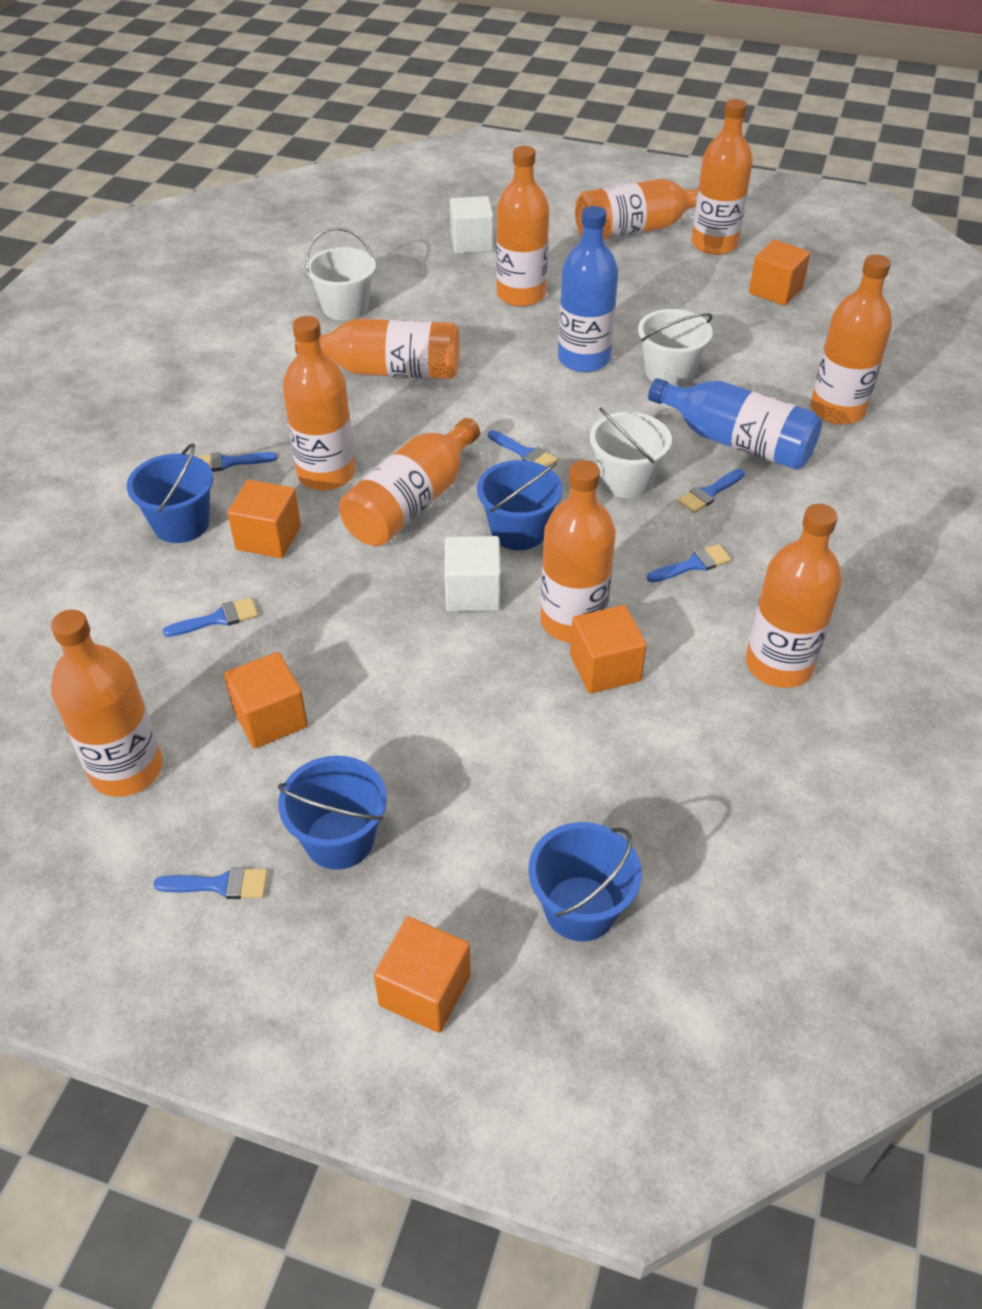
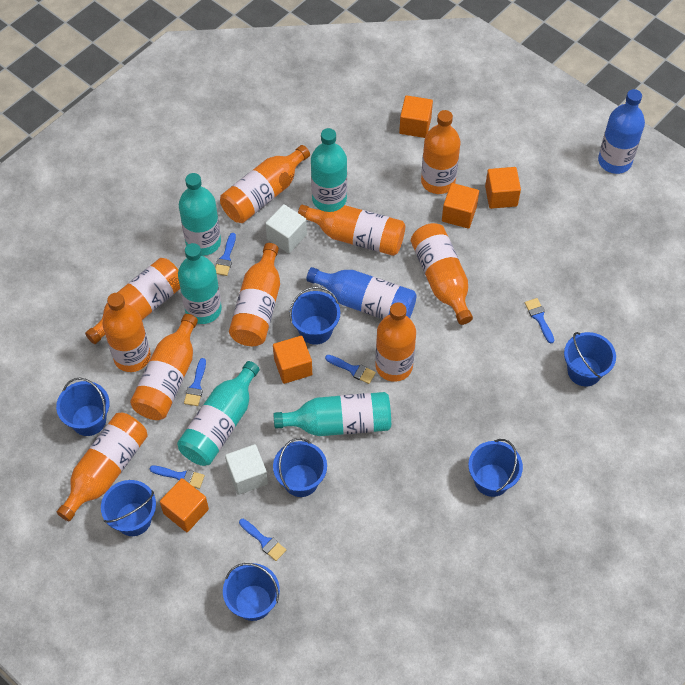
blue bucket: 4 -> 7
turquoise bottle: 0 -> 5
white bucket: 3 -> 0

